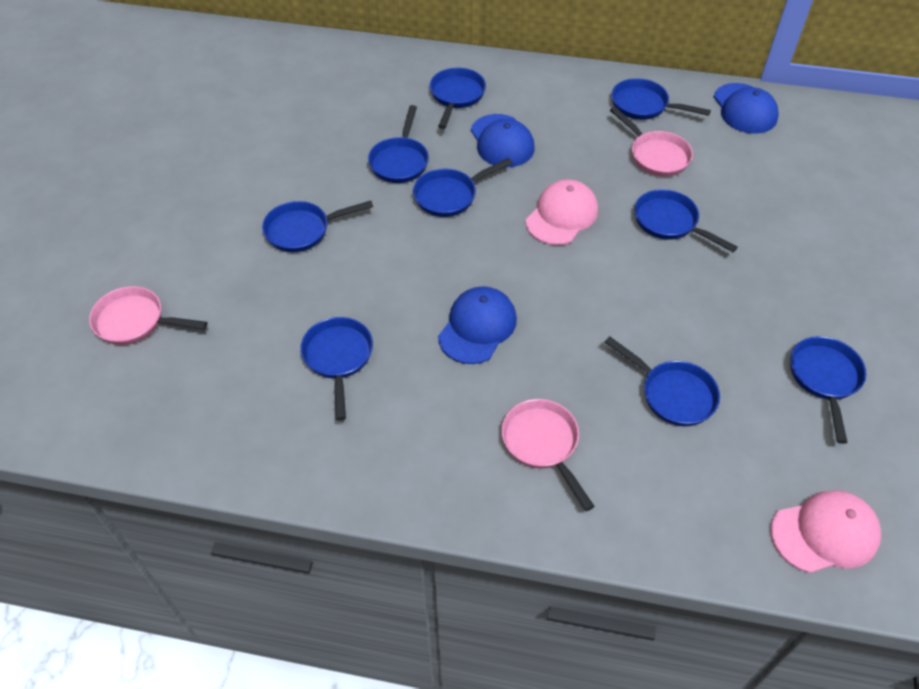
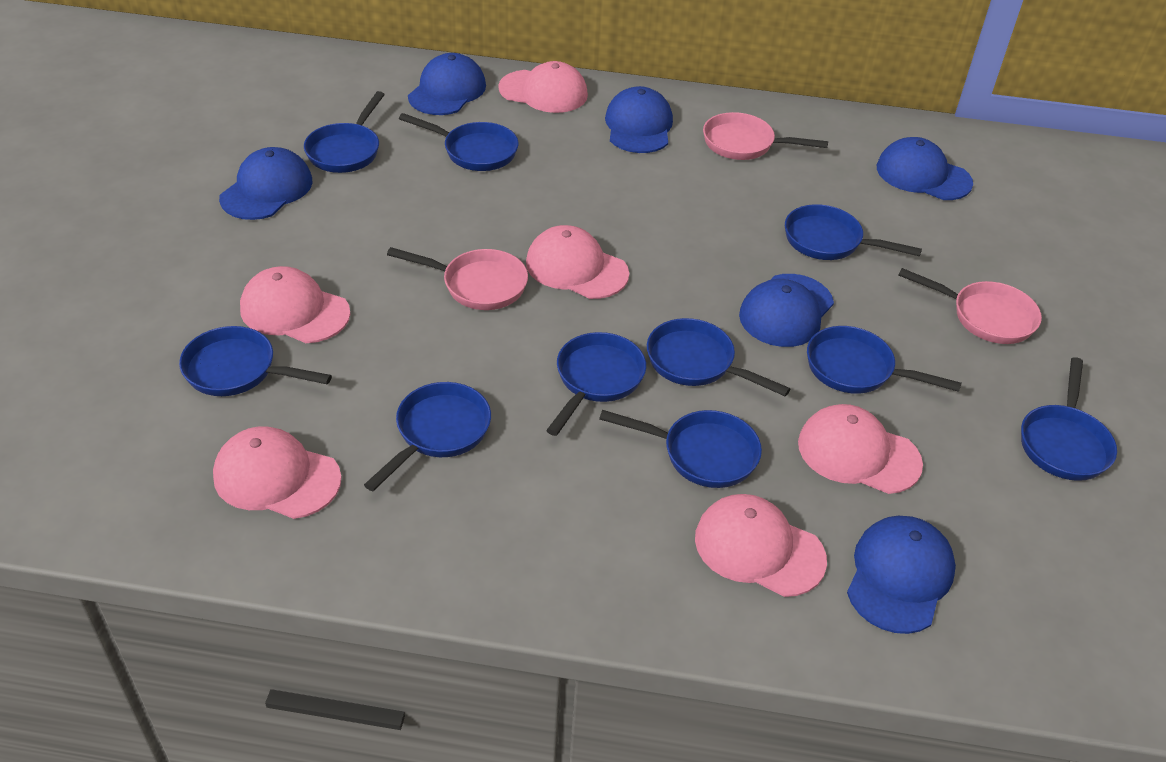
blue cap: 3 -> 6
blue pan: 9 -> 10
pink cap: 2 -> 6

